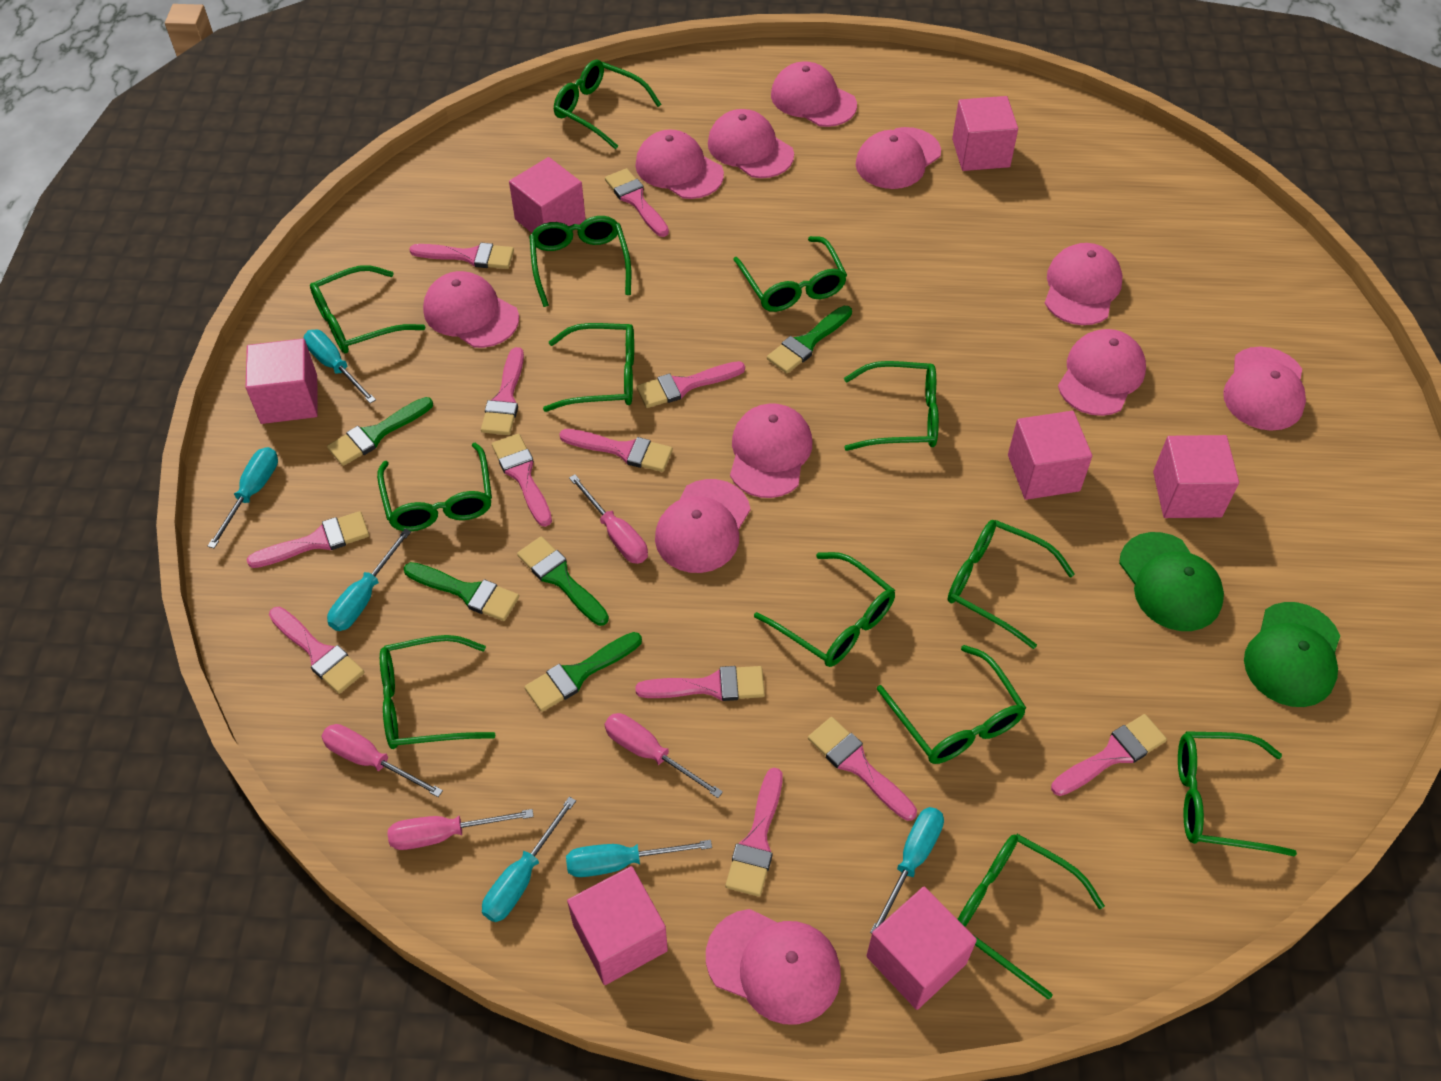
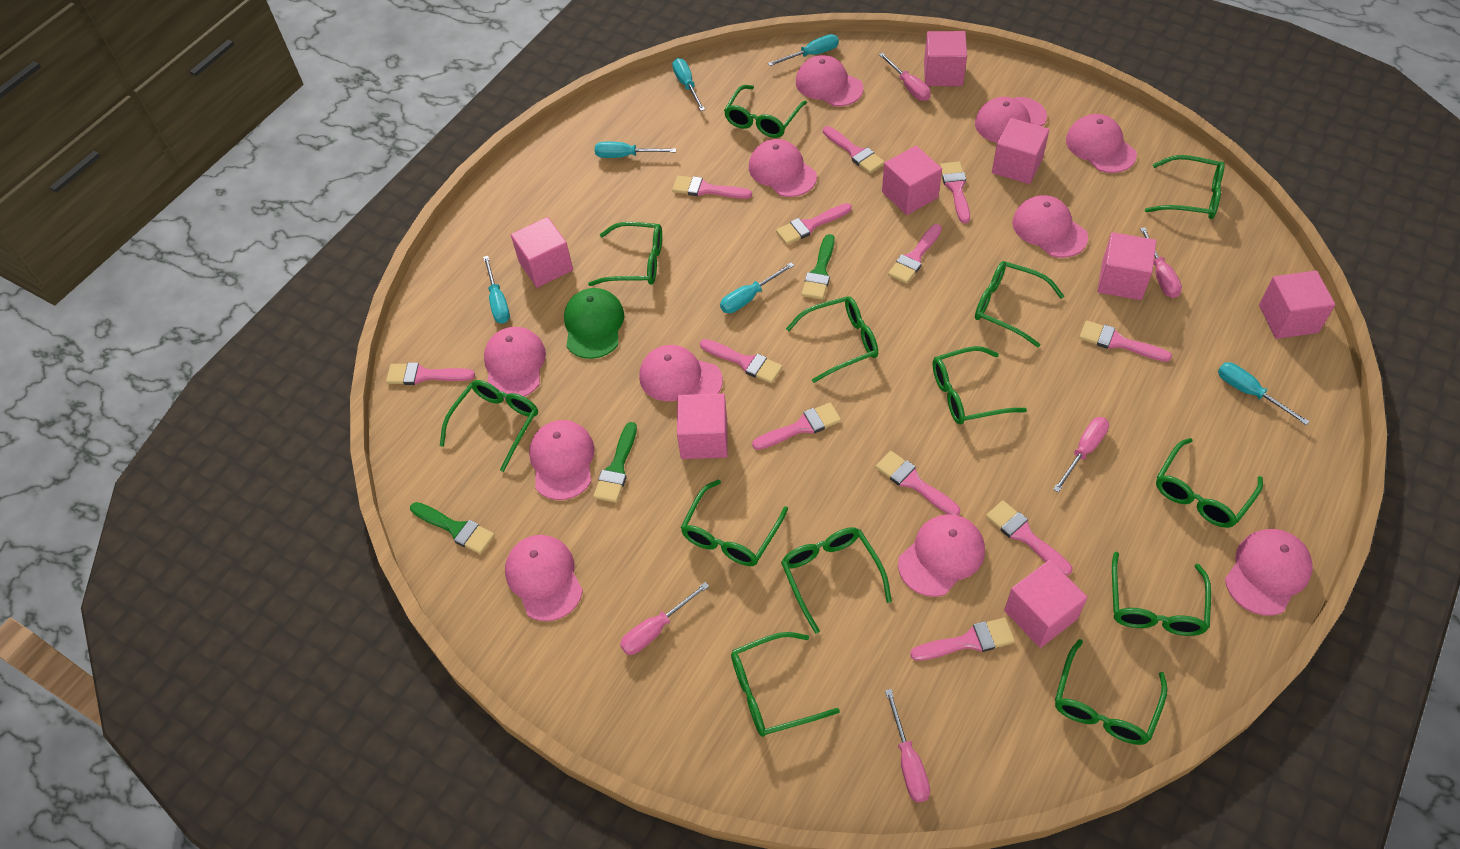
green brush: 5 -> 3
green cap: 2 -> 1
pink cube: 7 -> 8
pink screwdriver: 4 -> 5

